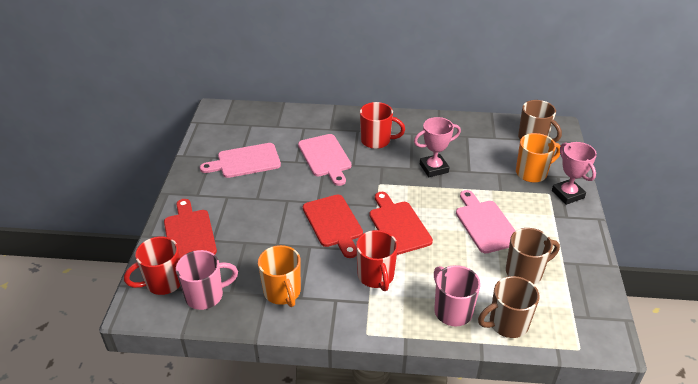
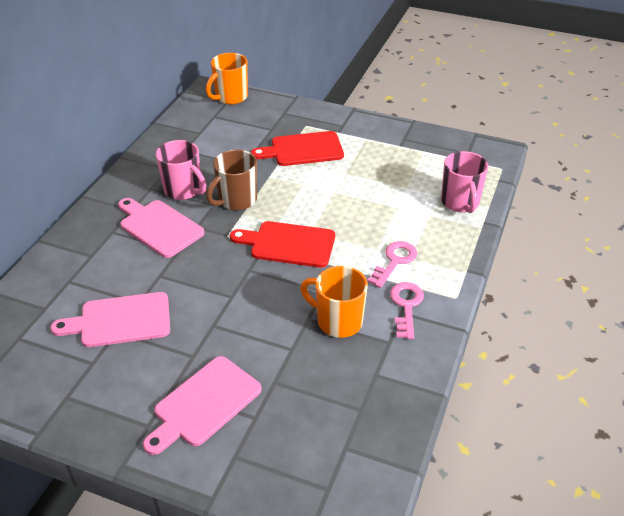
brown mug: 3 -> 1
pink key: 0 -> 2
pink trophy: 2 -> 0
red cutting board: 3 -> 2
red mug: 3 -> 0

